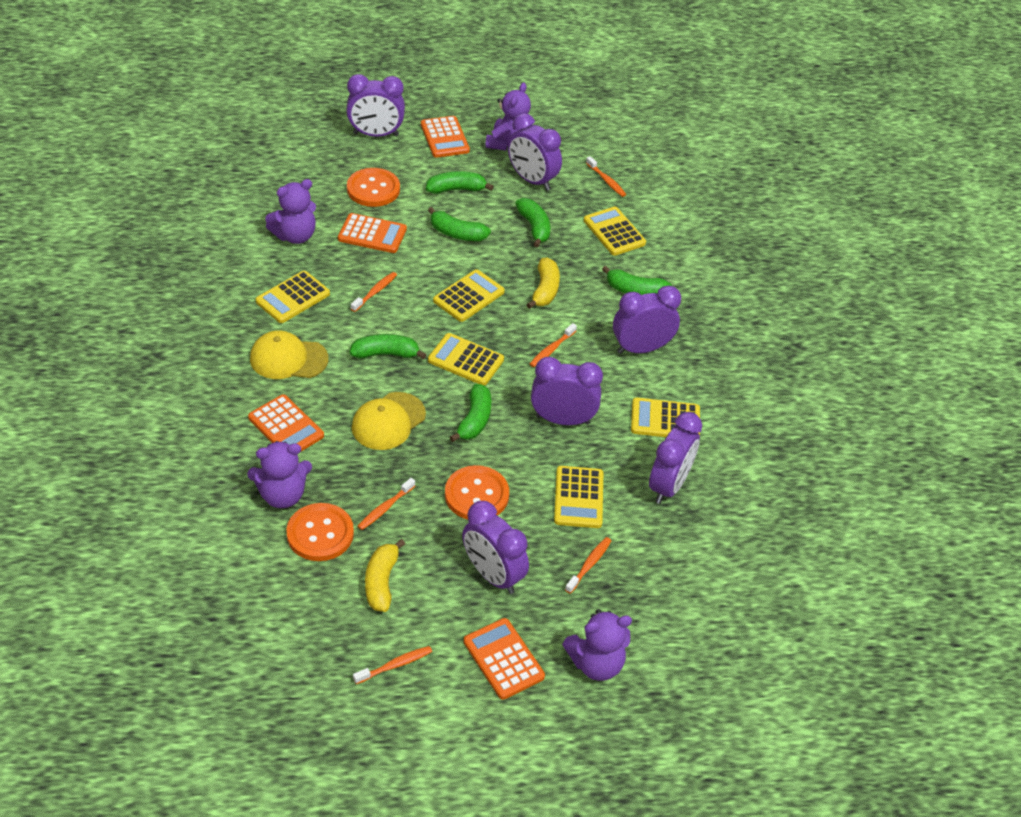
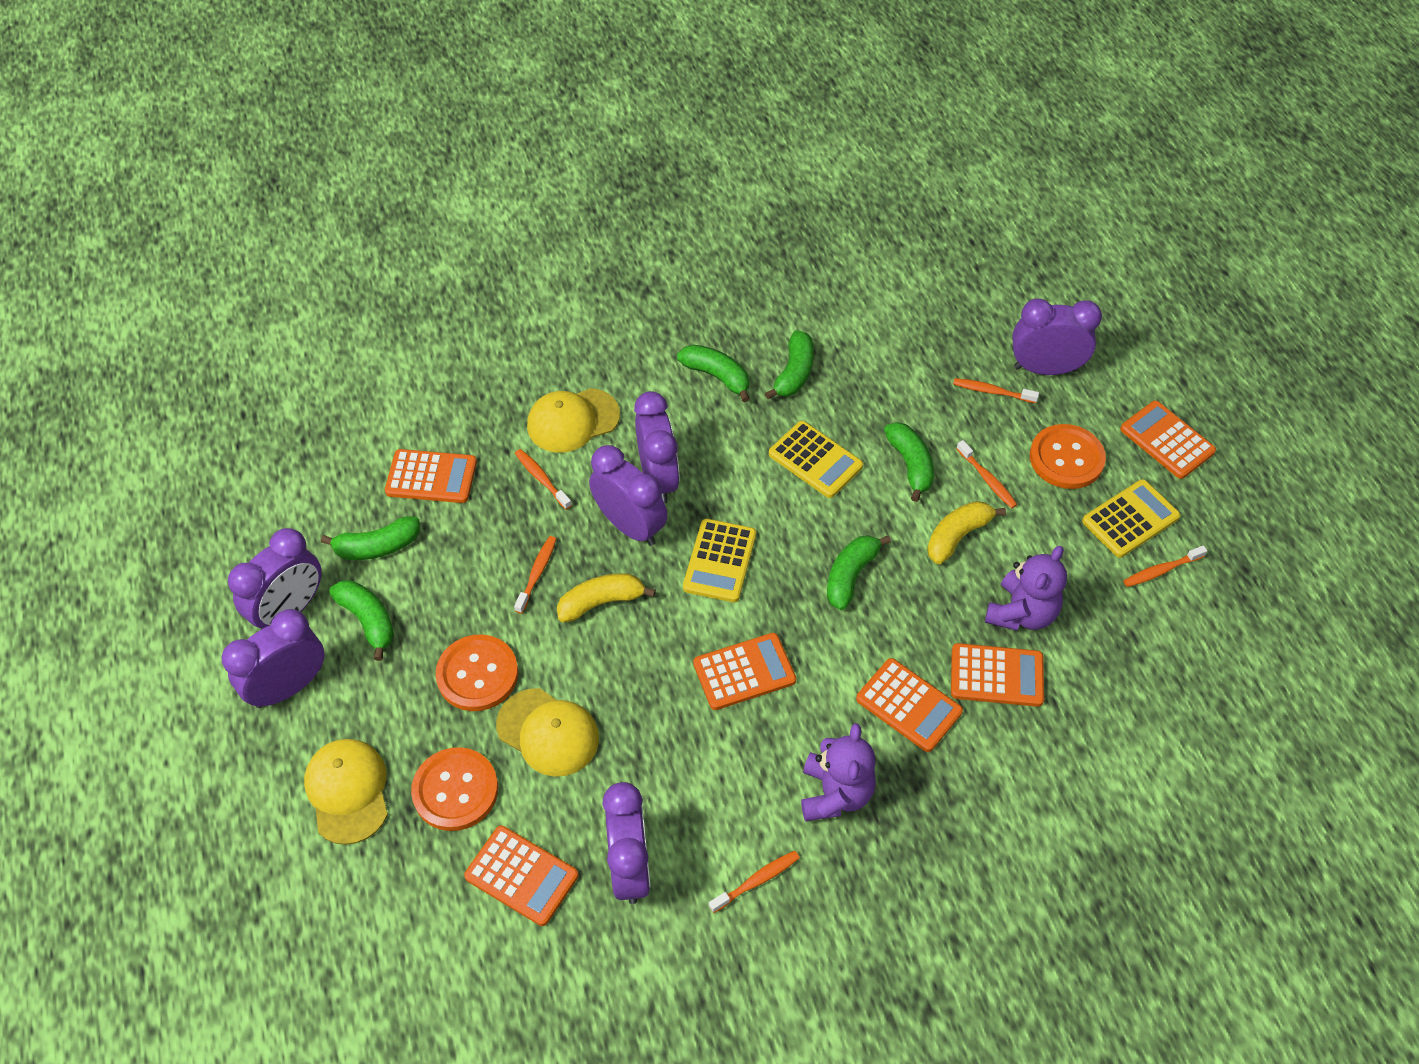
orange calculator: 4 -> 6
purple teddy bear: 4 -> 2
yellow calculator: 6 -> 3
yellow cap: 2 -> 3

